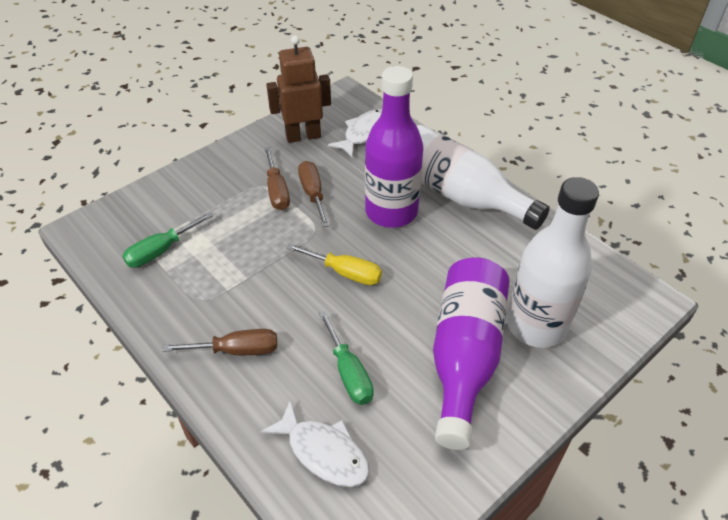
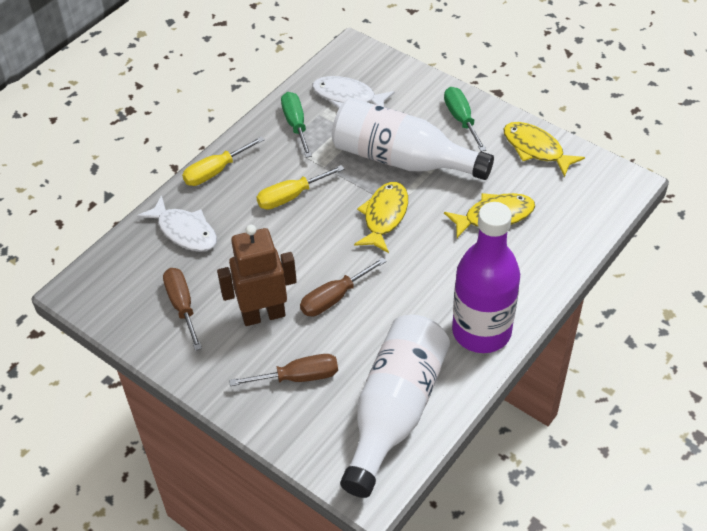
purple bottle: 2 -> 1
yellow fish: 0 -> 3
yellow screwdriver: 1 -> 2

